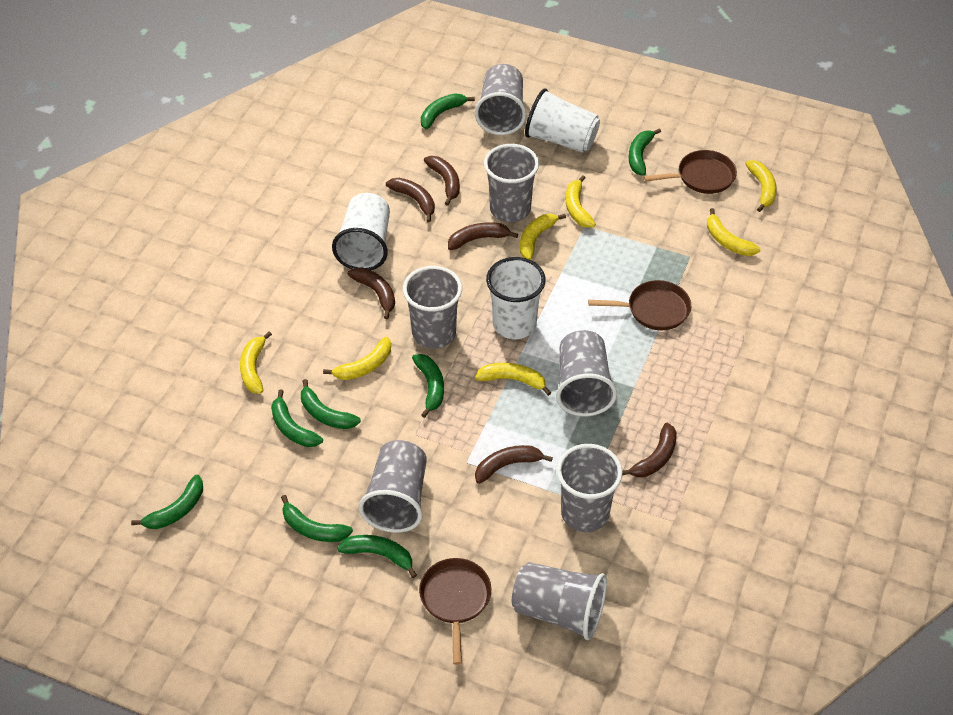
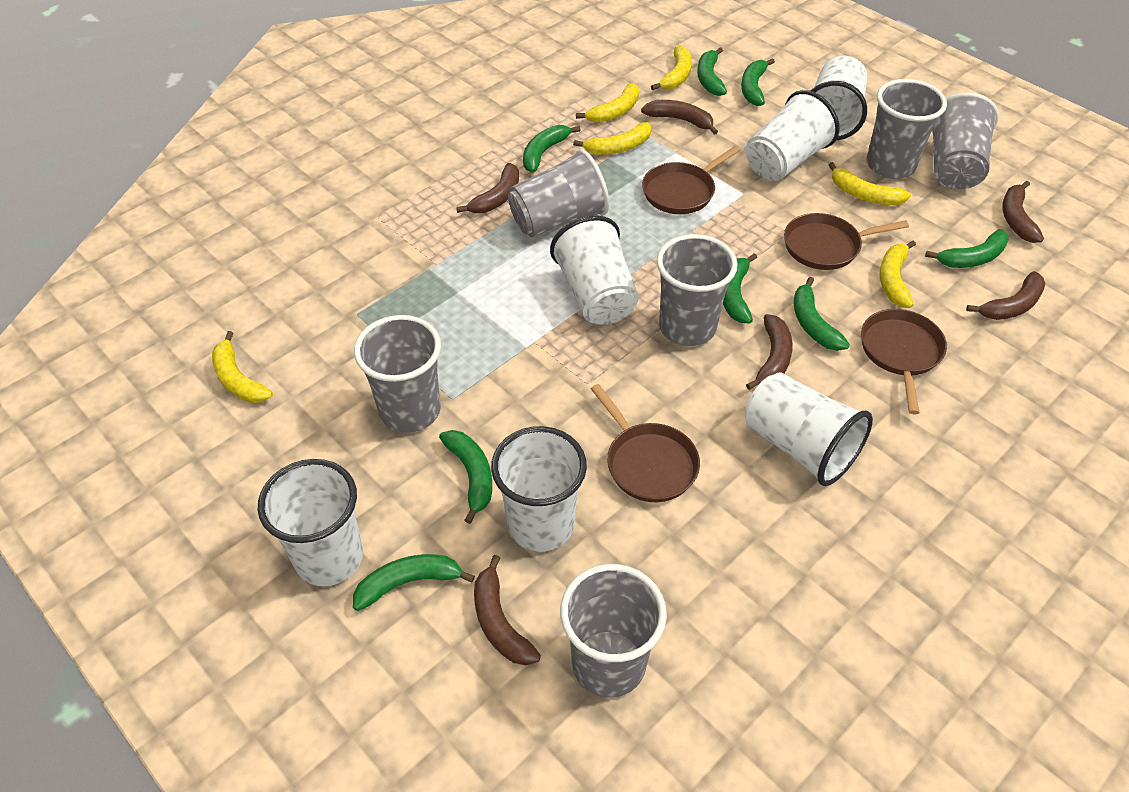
brown pan: 3 -> 4
grey cup: 7 -> 6
white cup: 3 -> 6
yellow banana: 7 -> 6

